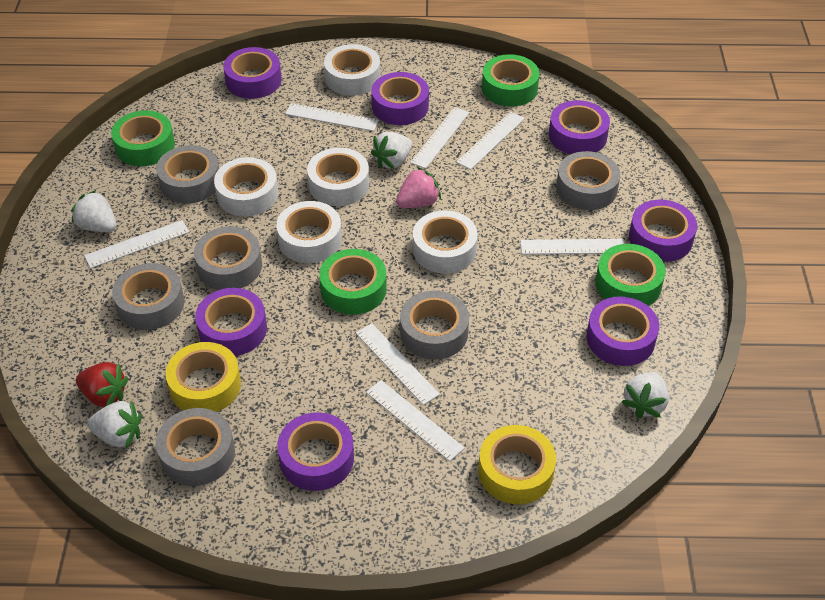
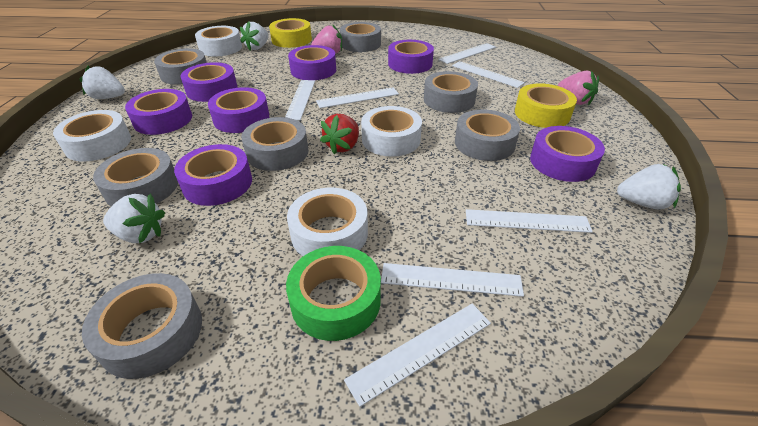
green tape: 4 -> 1
grey tape: 6 -> 7
pink strawberry: 1 -> 2
white tape: 5 -> 4

